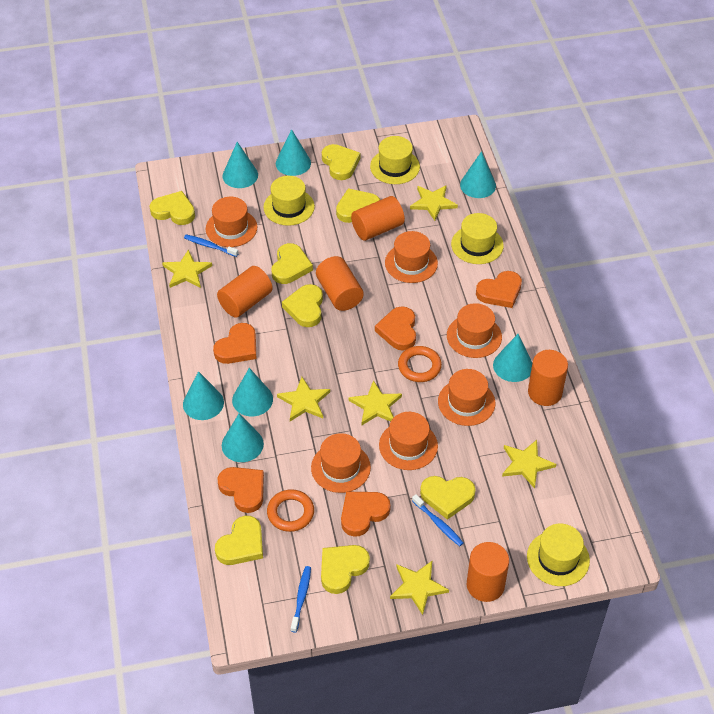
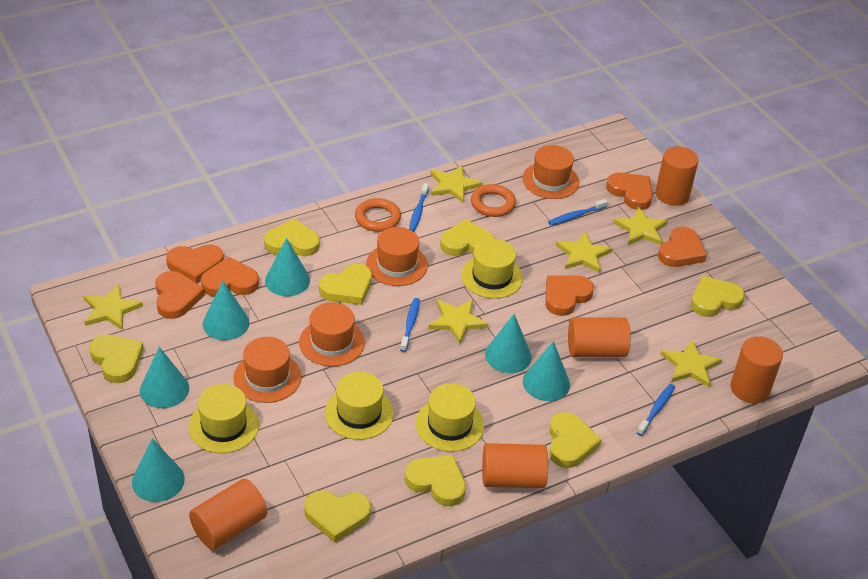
blue toothbrush: 3 -> 4
orange hat: 6 -> 4
orange heart: 5 -> 6
turquoise cone: 7 -> 6

